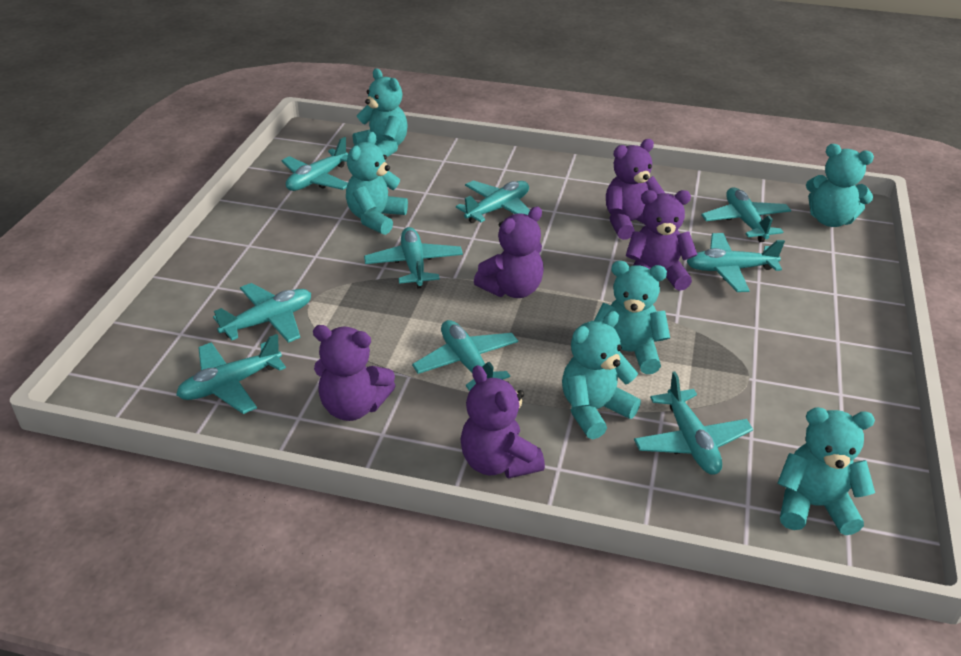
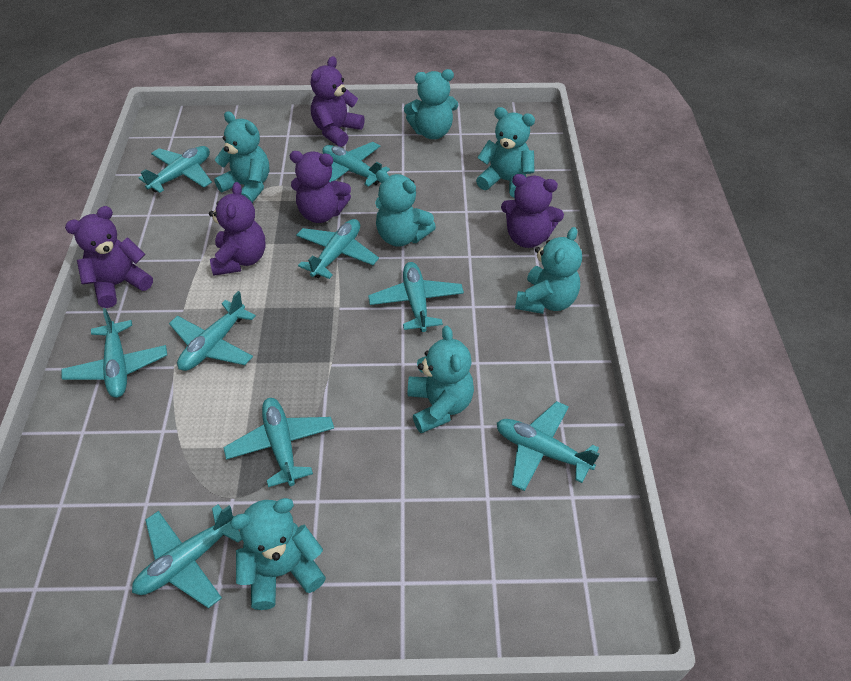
turquoise teddy bear: 6 -> 7

